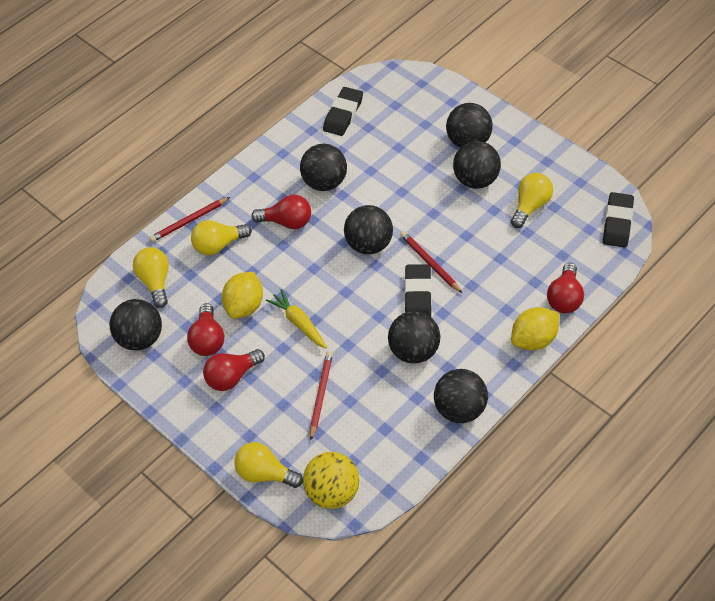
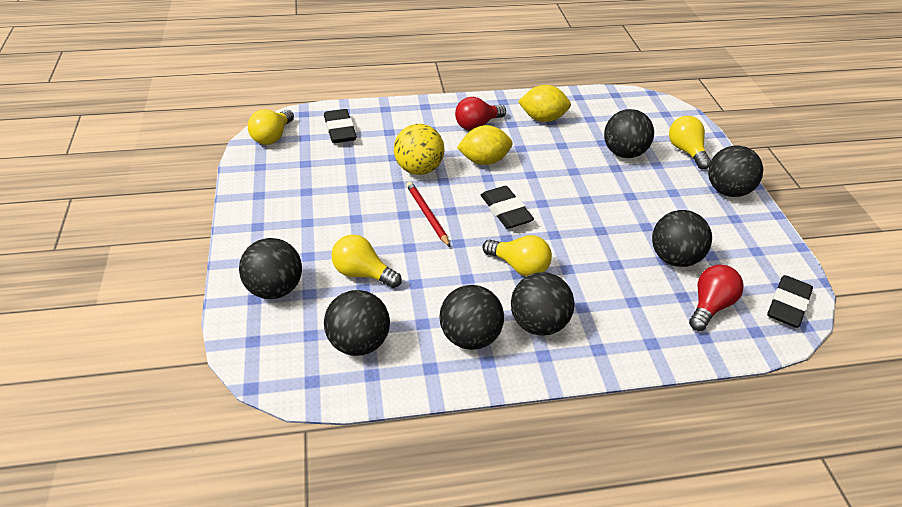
red light bulb: 4 -> 2
red pencil: 3 -> 1
yellow carrot: 1 -> 0

